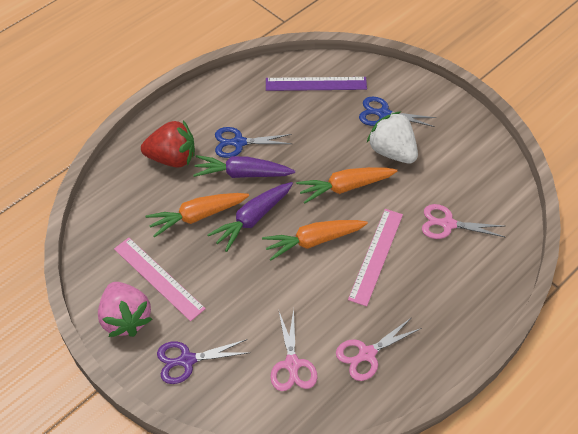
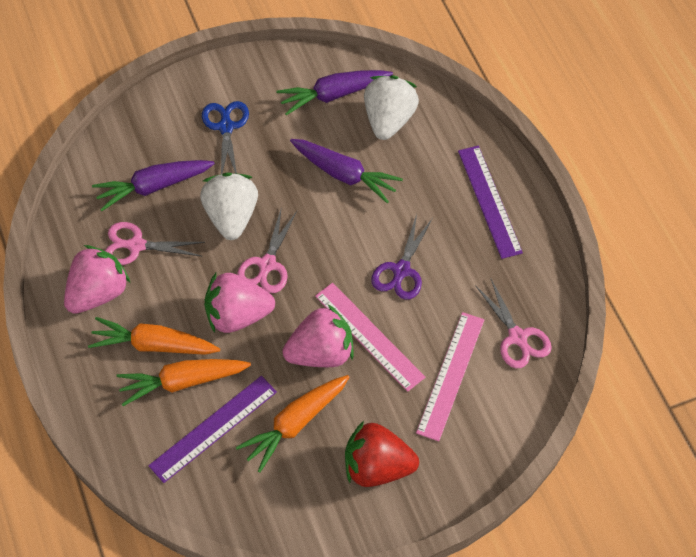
blue scissors: 2 -> 1
pink strawberry: 1 -> 3
purple carrot: 2 -> 3
purple ruler: 1 -> 2
white strawberry: 1 -> 2

